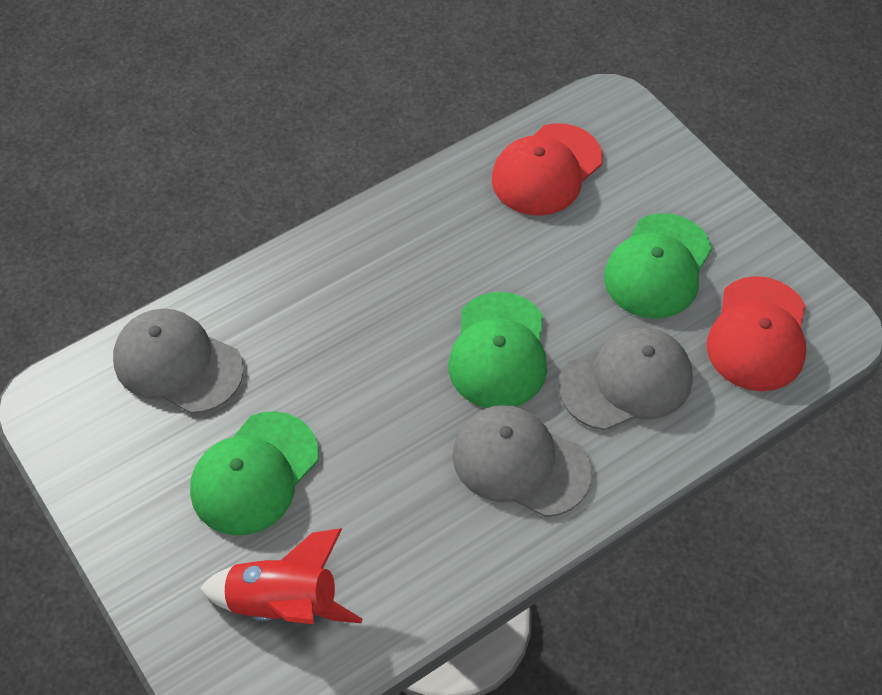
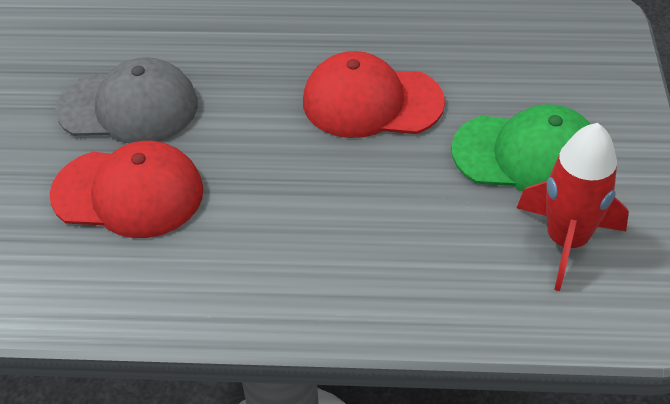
green cap: 3 -> 1
grey cap: 3 -> 1

